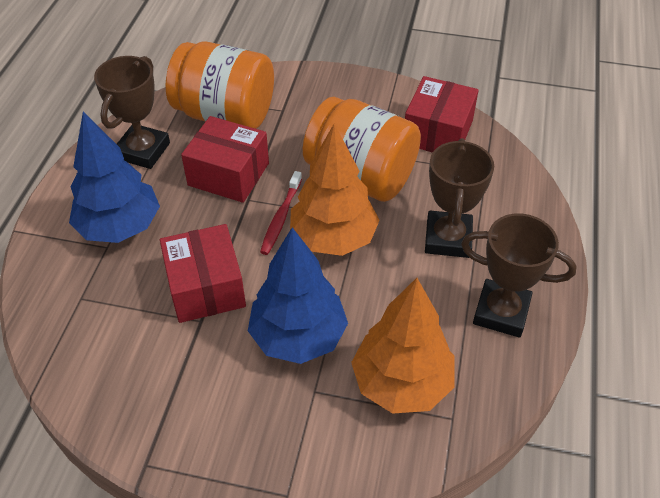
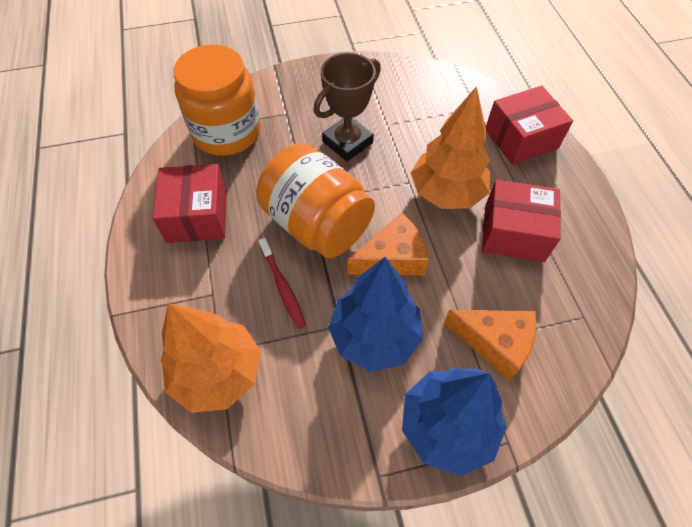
brown trophy: 3 -> 1
orange cheese: 0 -> 2

